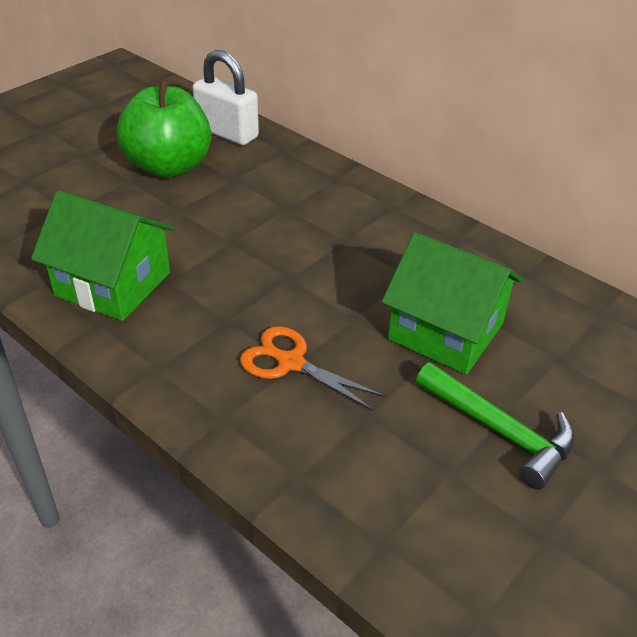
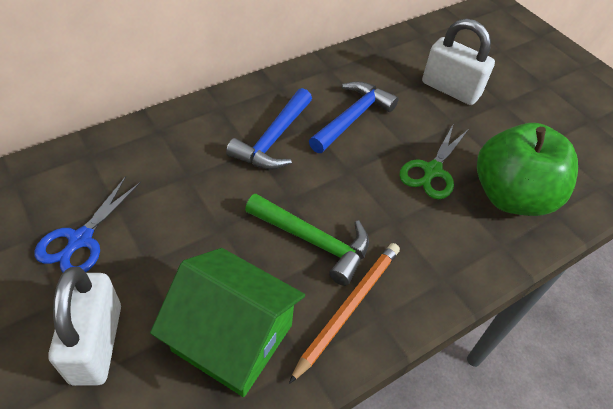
blue hammer: 0 -> 2
blue scissors: 0 -> 1
green house: 2 -> 1
green scissors: 0 -> 1
orange pencil: 0 -> 1
orange scissors: 1 -> 0
white padlock: 1 -> 2

